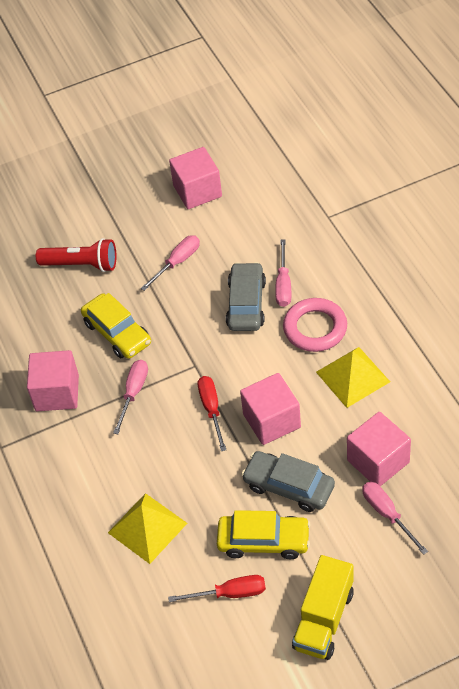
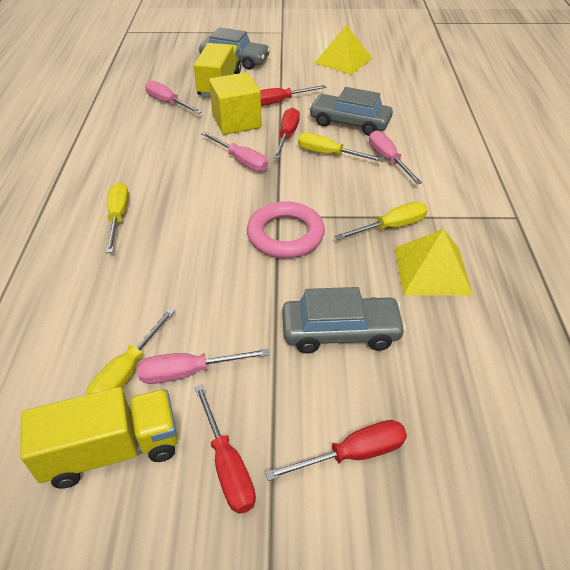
grey car: 2 -> 3
pink cube: 4 -> 0
red flashlight: 1 -> 0
red screwdriver: 2 -> 4
yellow car: 2 -> 0
yellow cube: 0 -> 1
yellow screwdriver: 0 -> 4
yellow truck: 1 -> 2

